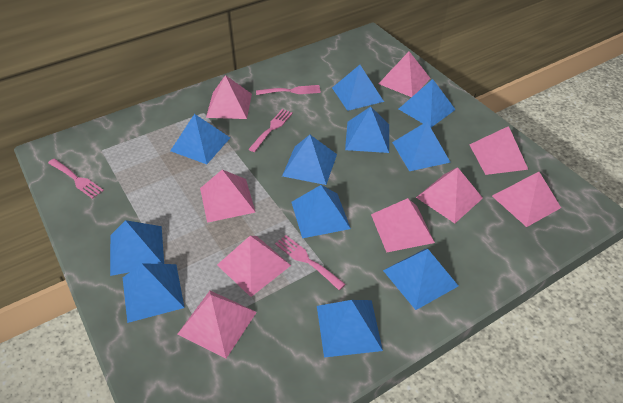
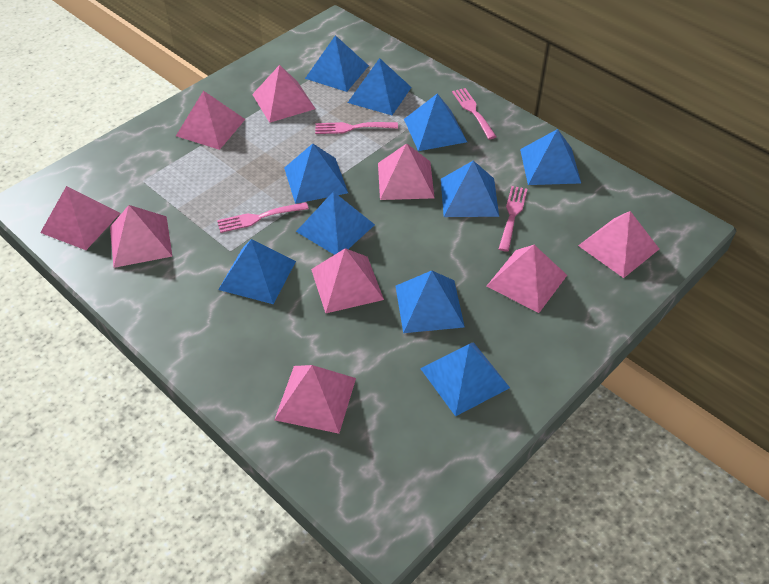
blue pyramid: 11 -> 10

